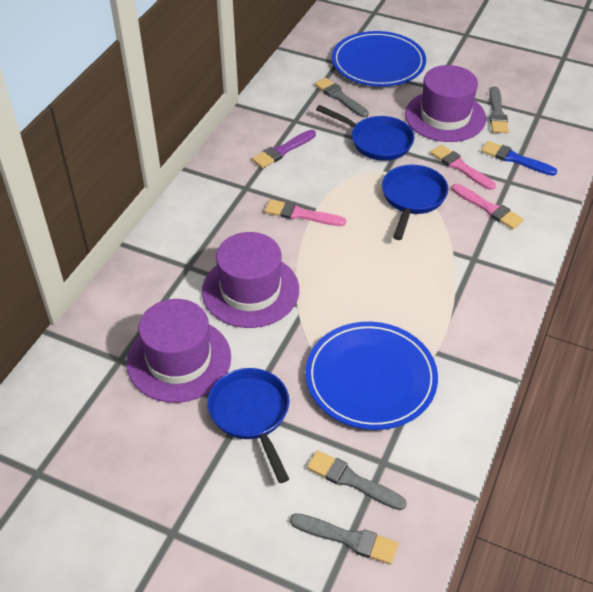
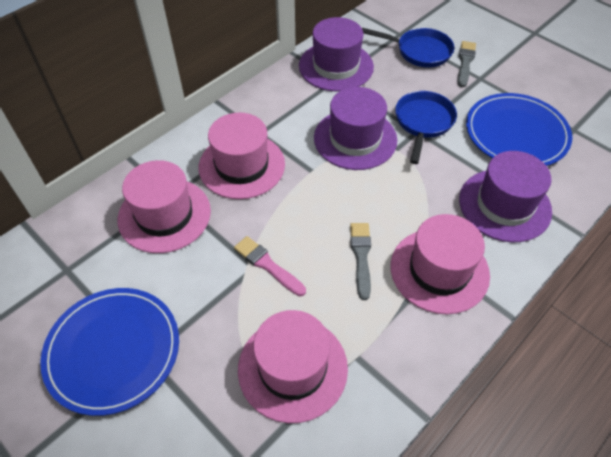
blue brush: 1 -> 0
blue pan: 3 -> 2
grey brush: 4 -> 2
pink brush: 3 -> 1
pink hat: 0 -> 4
purple brush: 1 -> 0

